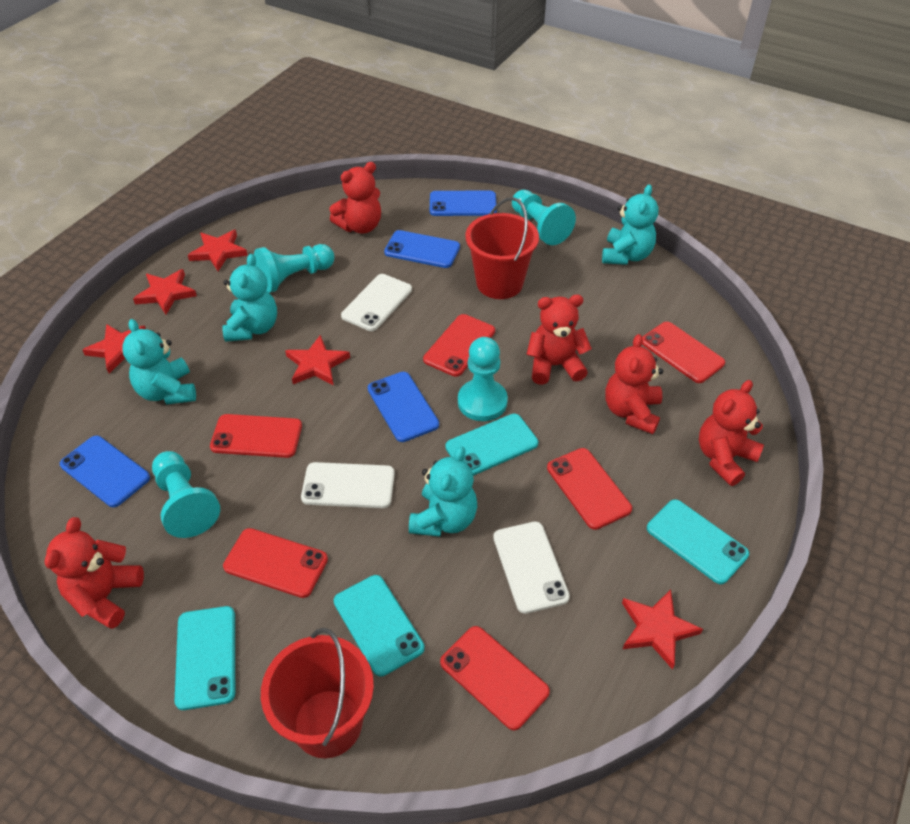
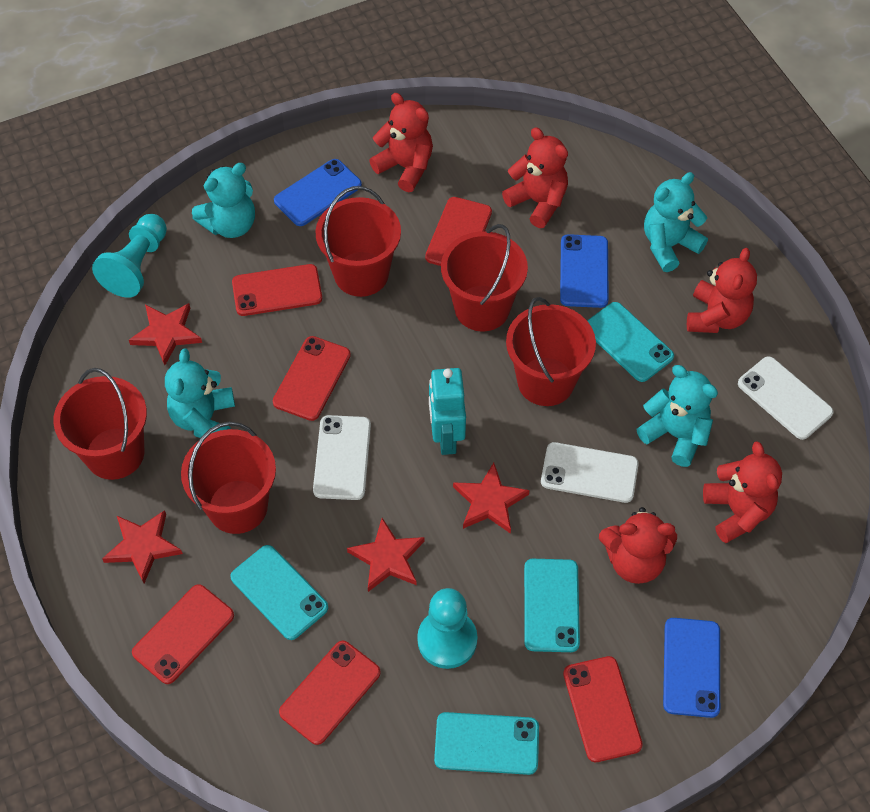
blue phone: 4 -> 3
red bucket: 2 -> 5
red star: 5 -> 4
turquoise pawn: 4 -> 2
turquoise robot: 0 -> 1

